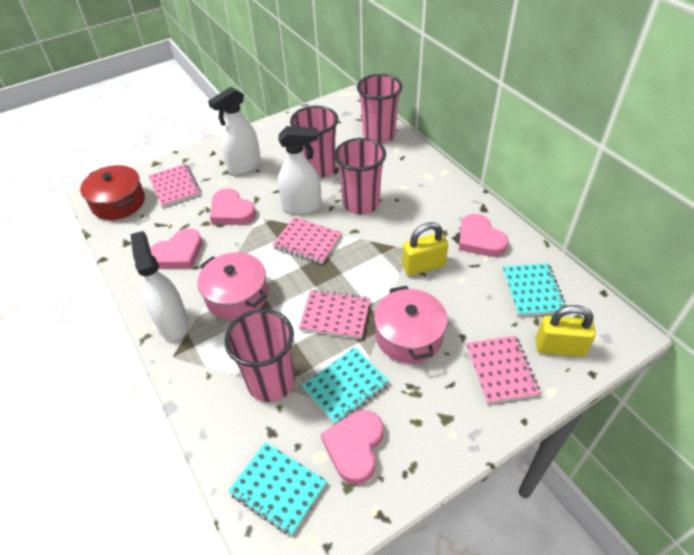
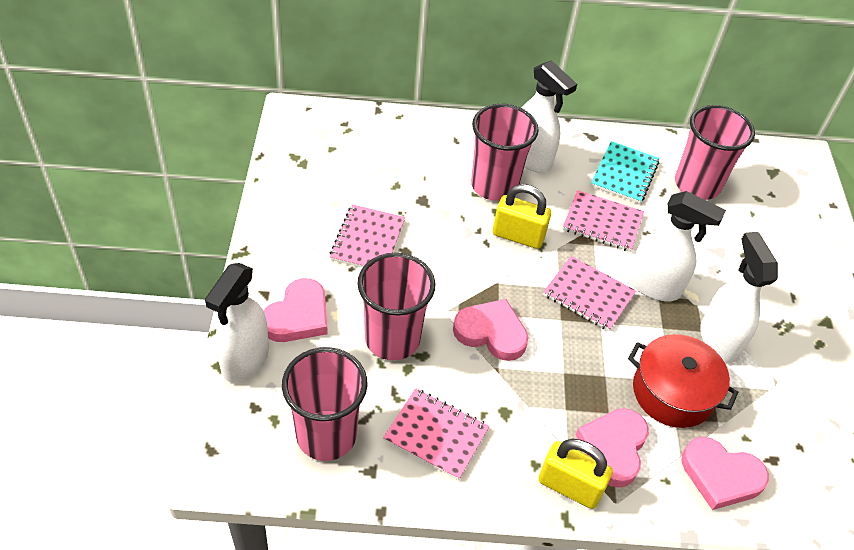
pink pot: 2 -> 0
turquoise notebook: 3 -> 1
white spray bottle: 3 -> 4

